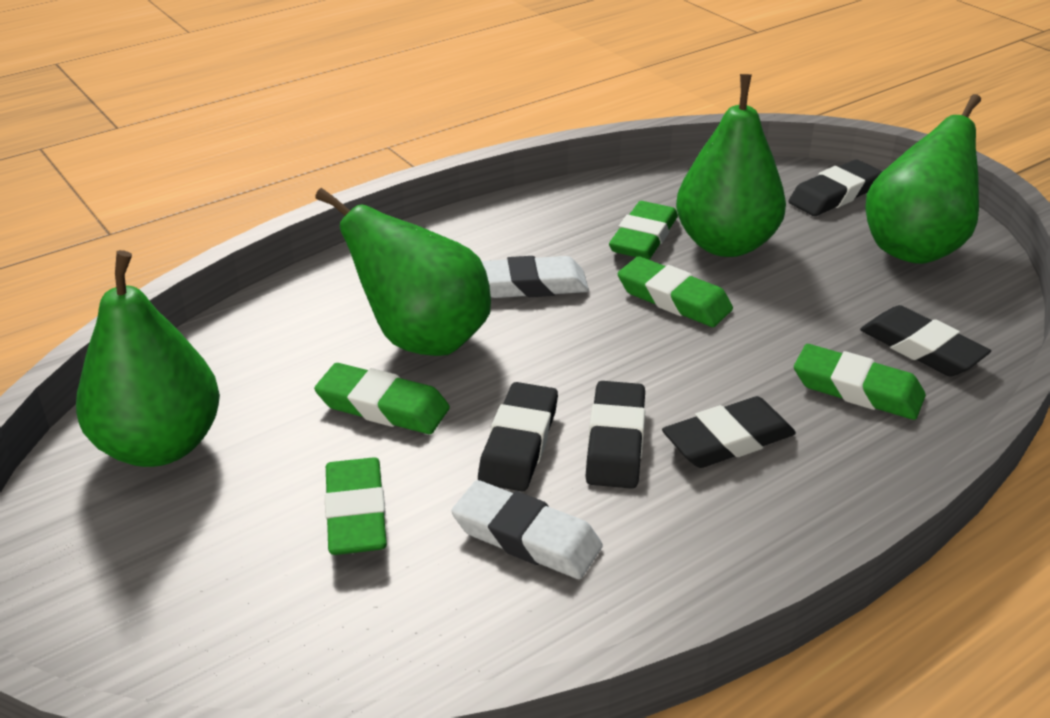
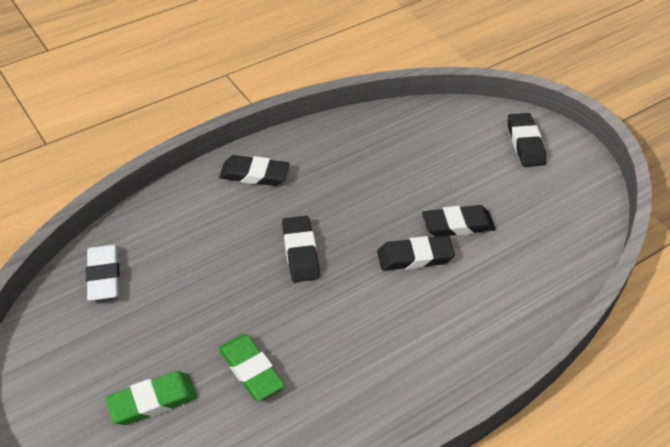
green eraser: 5 -> 2
green pear: 4 -> 0
white eraser: 2 -> 1

